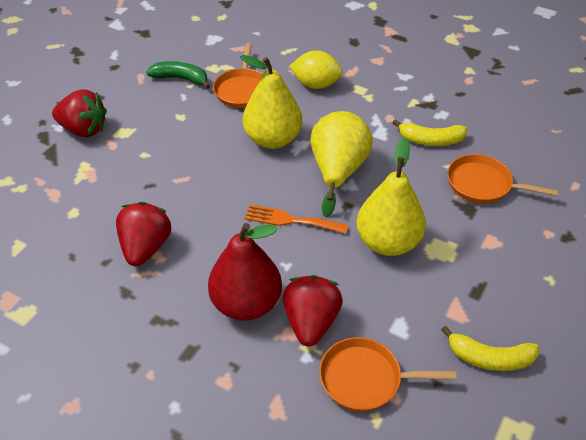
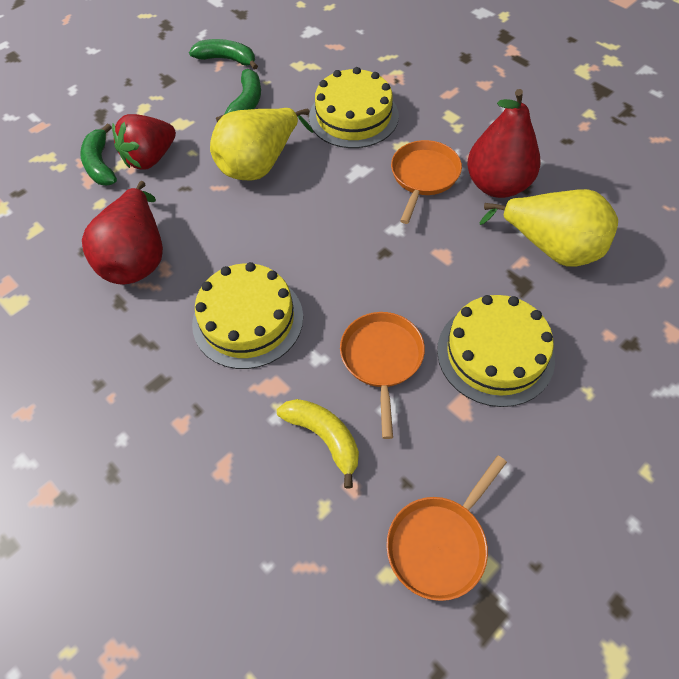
green banana: 1 -> 3
orange fork: 1 -> 0
red pear: 1 -> 2
red strawberry: 3 -> 1
yellow banana: 2 -> 1
yellow cake: 0 -> 3
yellow lemon: 1 -> 0
yellow pear: 3 -> 2

